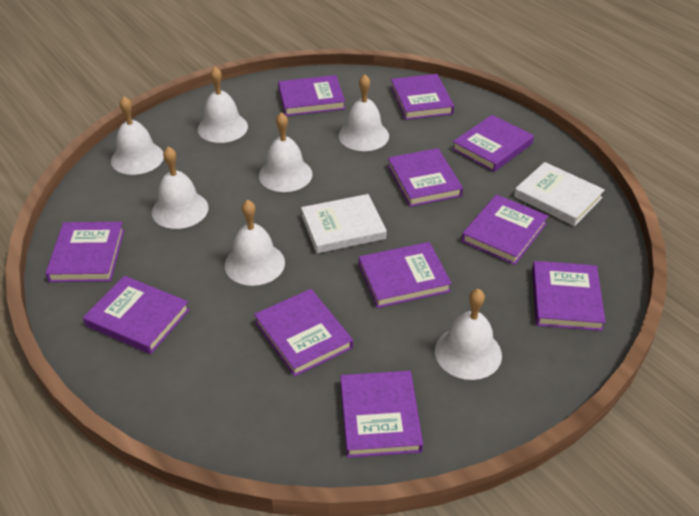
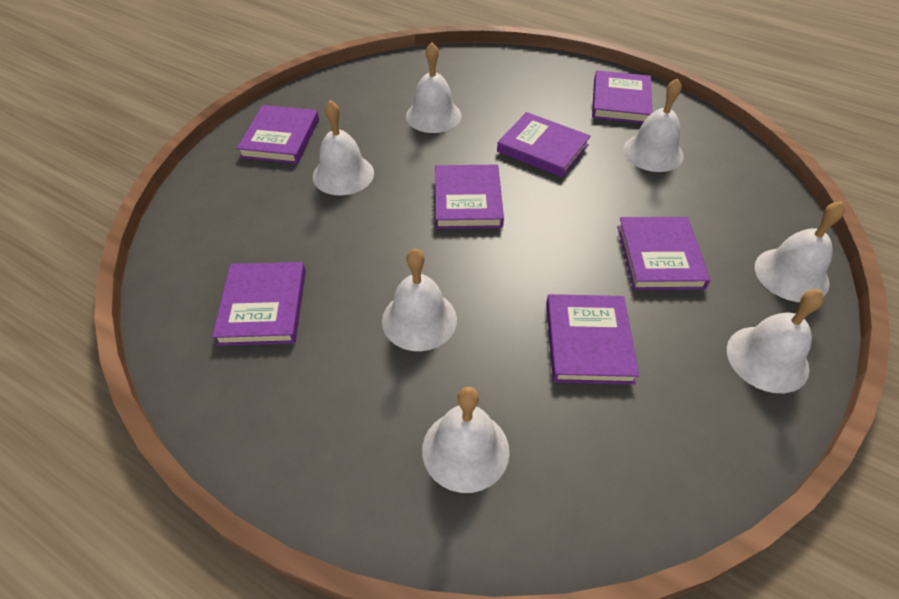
purple book: 11 -> 7
white book: 2 -> 0

